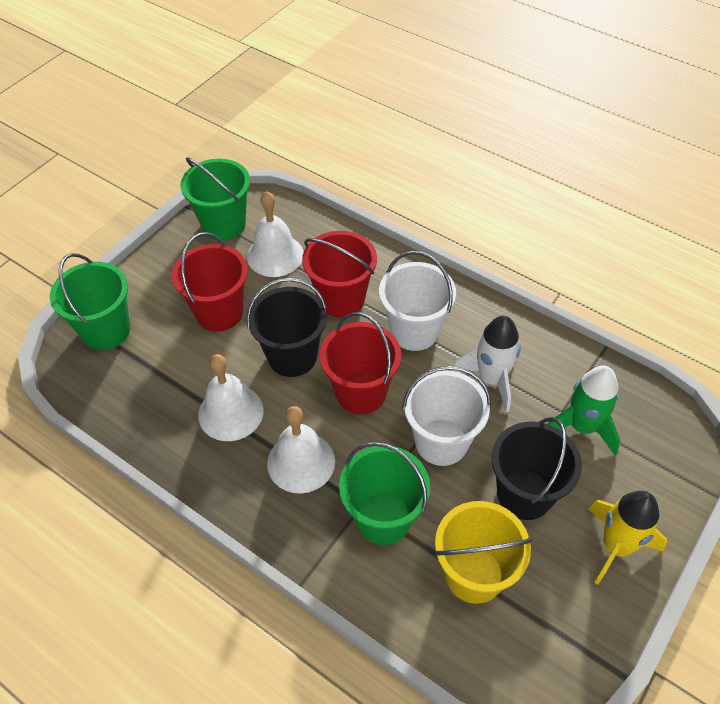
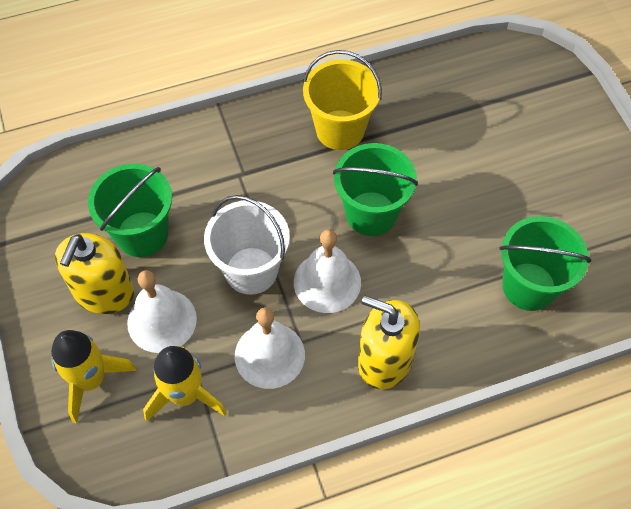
black bucket: 2 -> 0
green rocket: 1 -> 0
red bucket: 3 -> 0
white bucket: 2 -> 1
white rocket: 1 -> 0
yellow rocket: 1 -> 2
yellow soap dispenser: 0 -> 2

